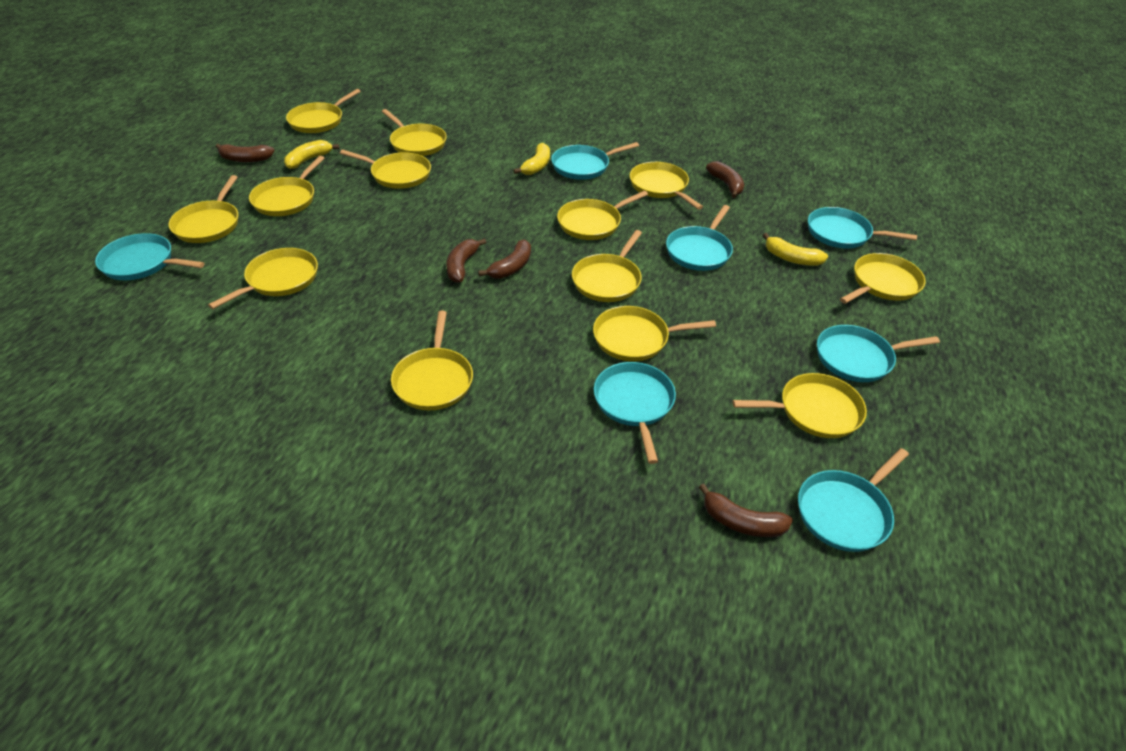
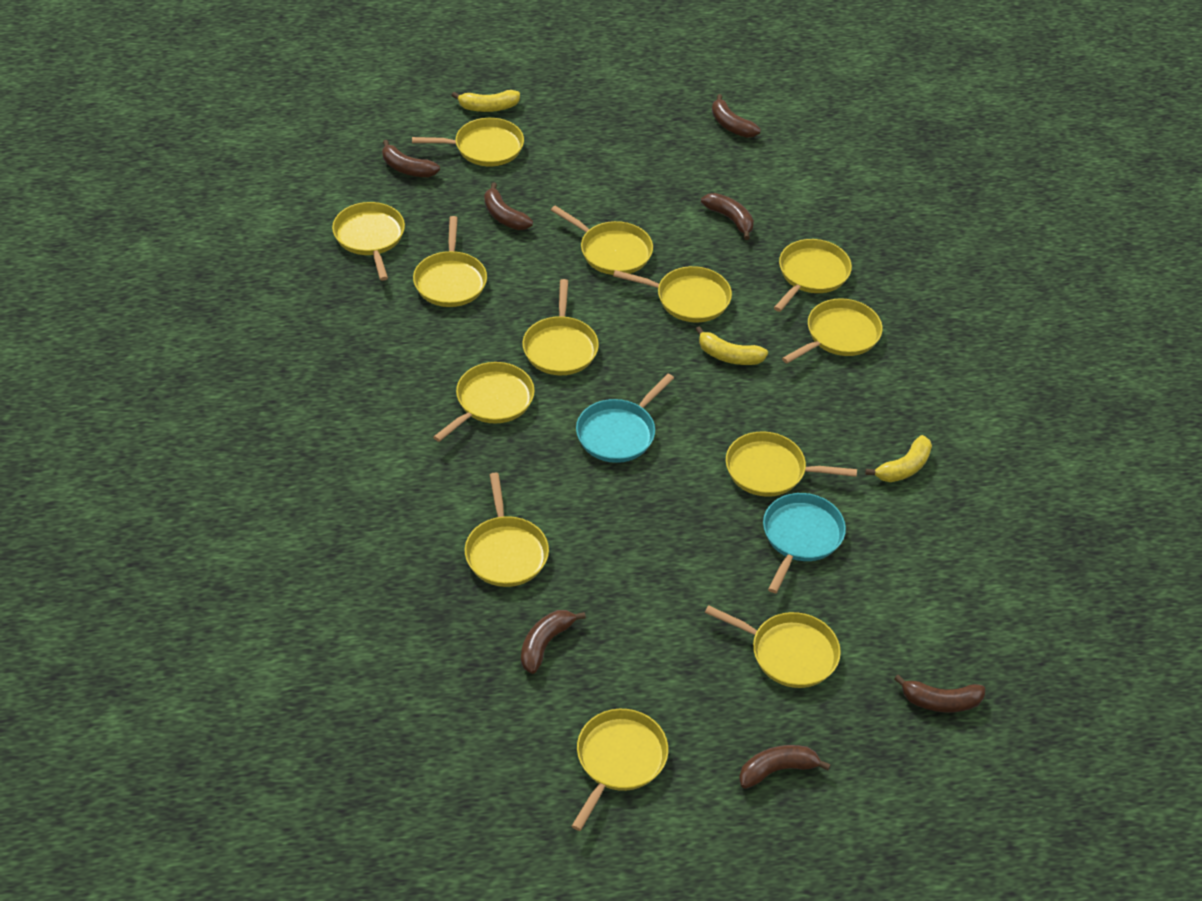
brown banana: 5 -> 7
turquoise pan: 7 -> 2

